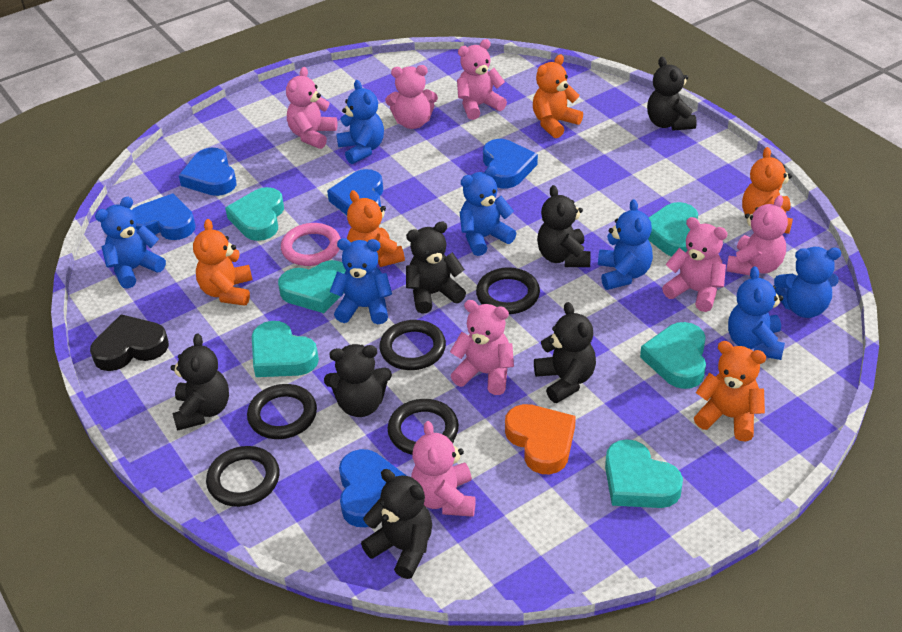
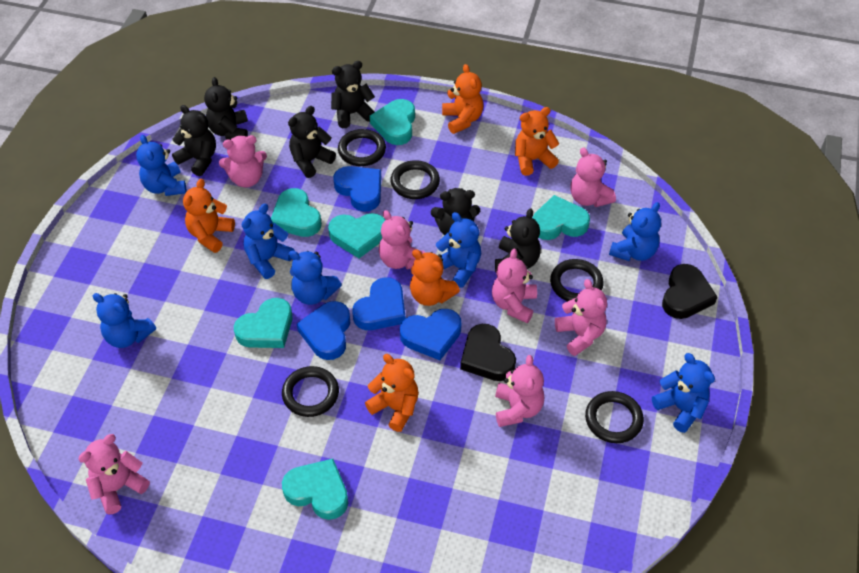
black heart: 1 -> 2
black teddy bear: 7 -> 6
blue heart: 5 -> 4
orange heart: 1 -> 0
pink ring: 1 -> 0

